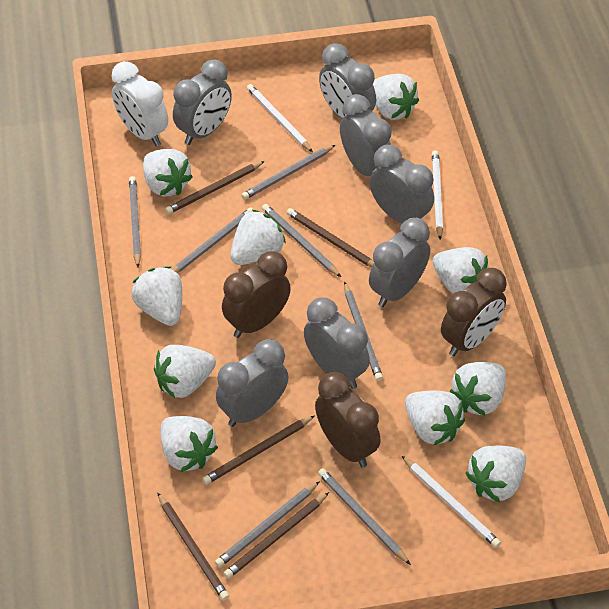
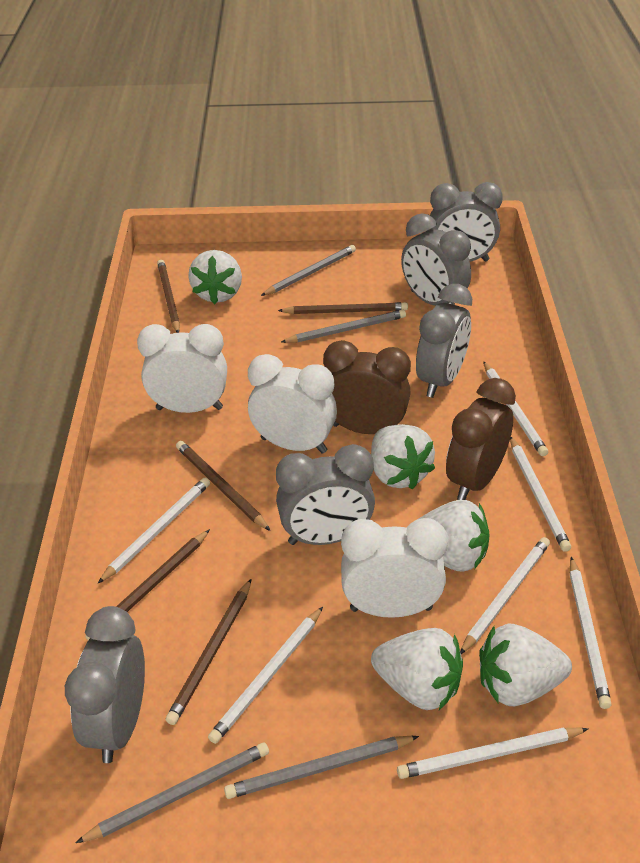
brown clock: 3 -> 2
grey clock: 7 -> 5
grey pencil: 7 -> 4
white clock: 1 -> 3
white pencil: 3 -> 7
white strawberry: 10 -> 5

